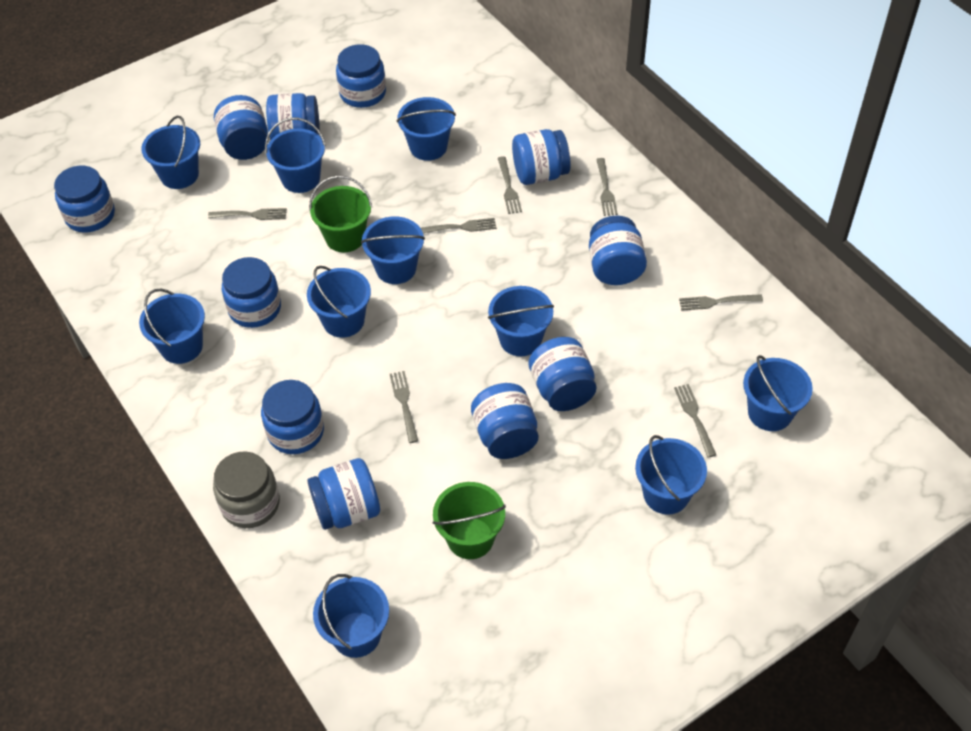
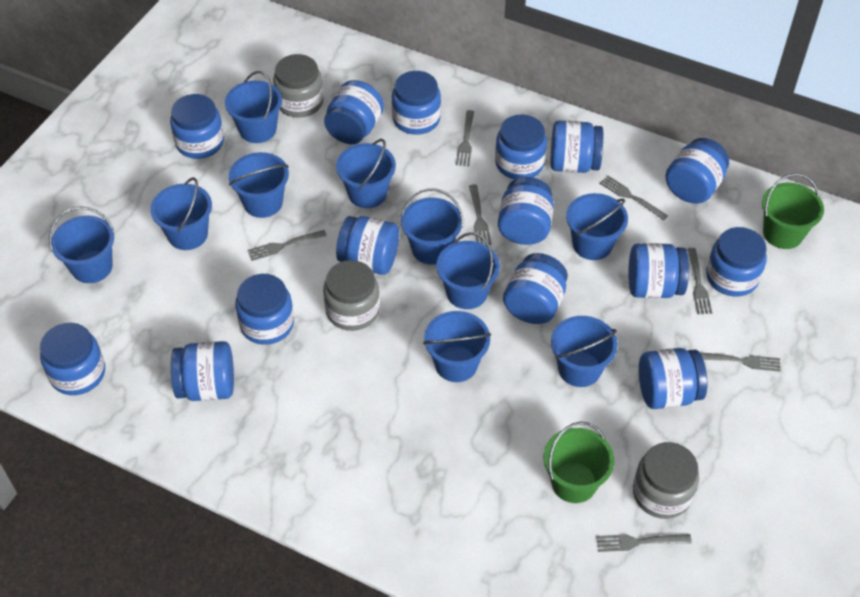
blue jar: 11 -> 15
grey jar: 1 -> 3

